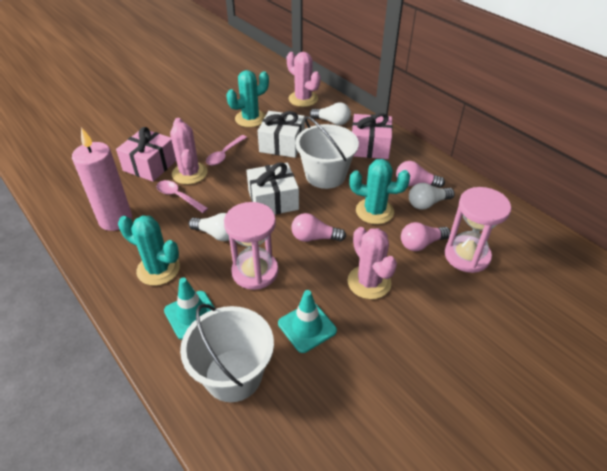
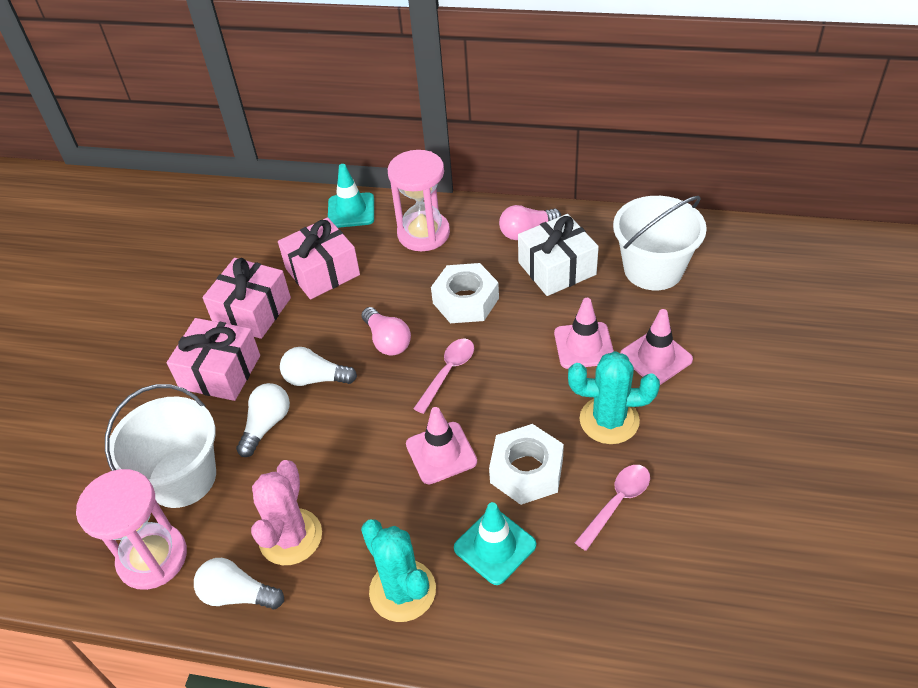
pink cactus: 3 -> 1
pink candle: 1 -> 0
pink gift: 2 -> 3
pink light bulb: 3 -> 2
pink traffic cone: 0 -> 3
turquoise cactus: 3 -> 2
white gift: 2 -> 1
white nut: 0 -> 2

